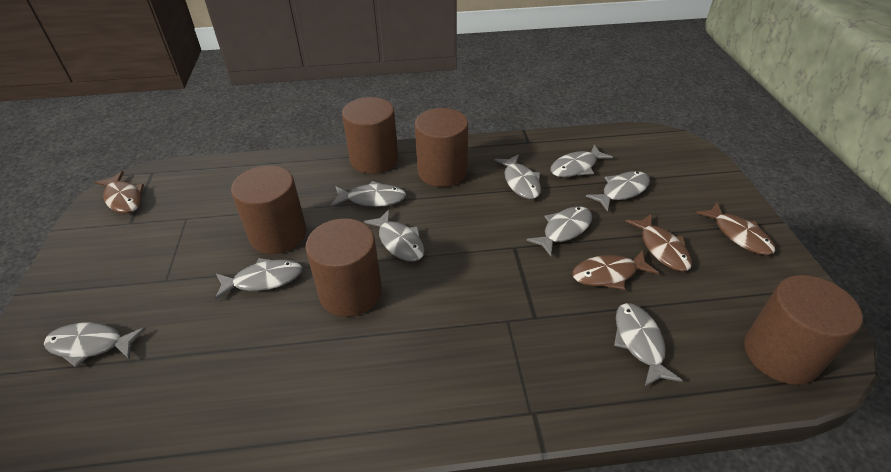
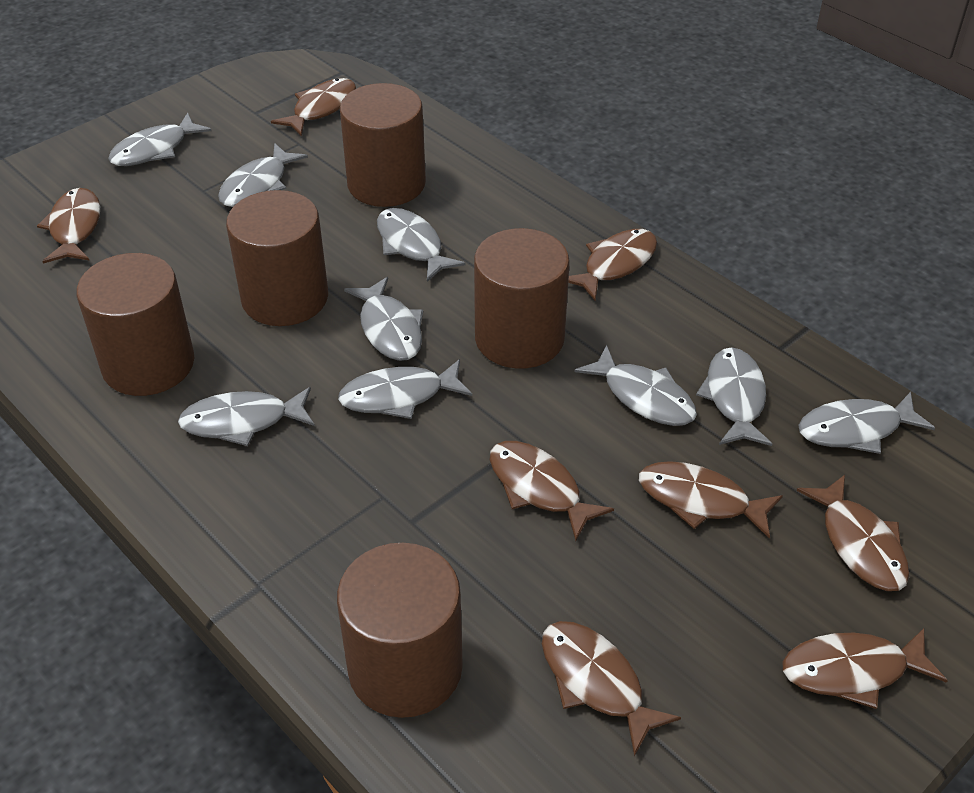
brown fish: 4 -> 8

